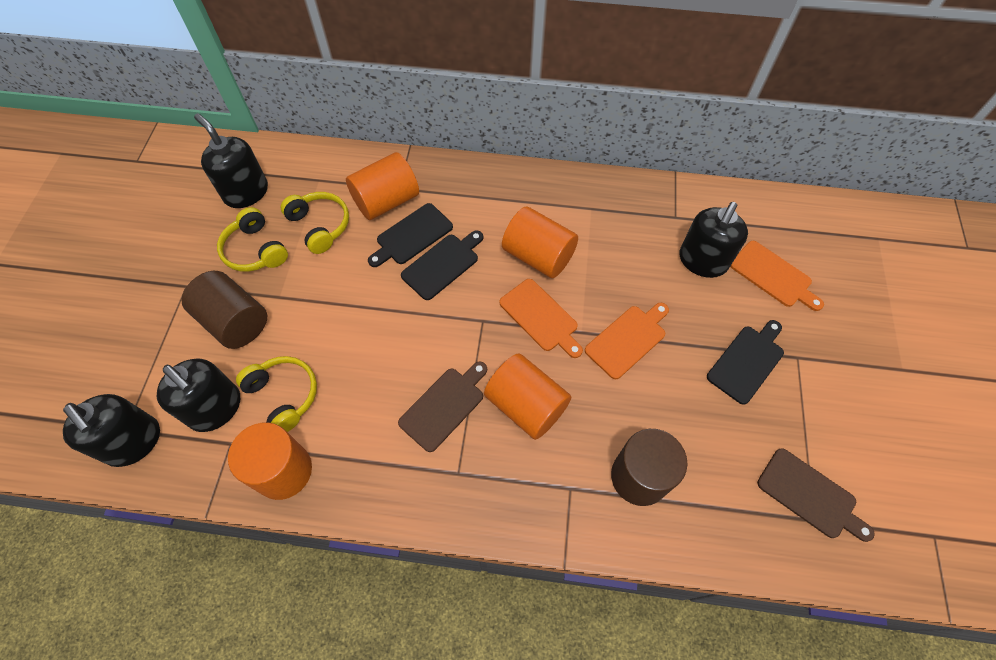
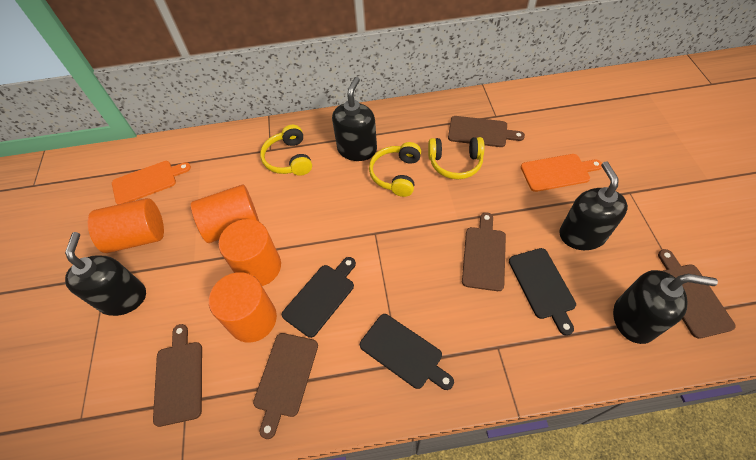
brown cutting board: 2 -> 5
brown cylinder: 2 -> 0
orange cutting board: 3 -> 2

